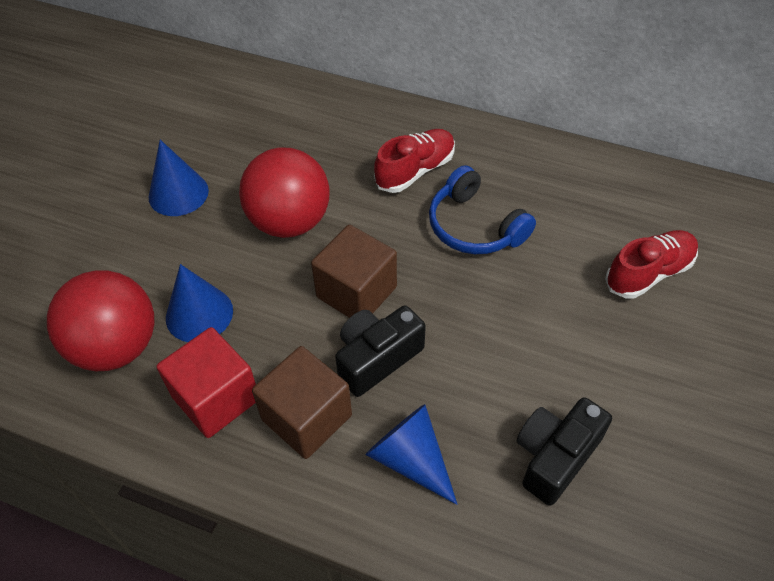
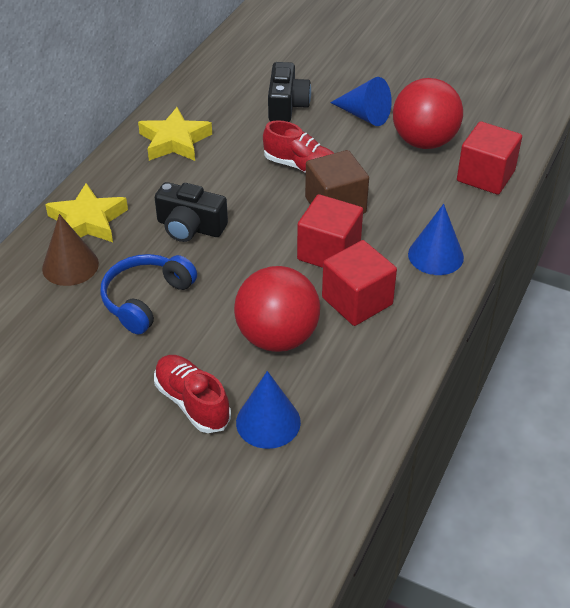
brown cone: 0 -> 1
brown cube: 2 -> 1
red cube: 1 -> 3
yellow star: 0 -> 2

